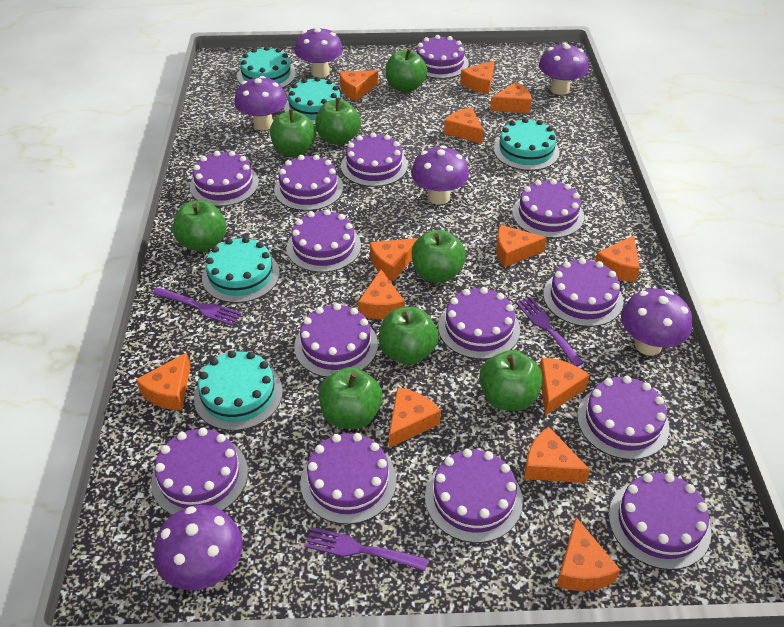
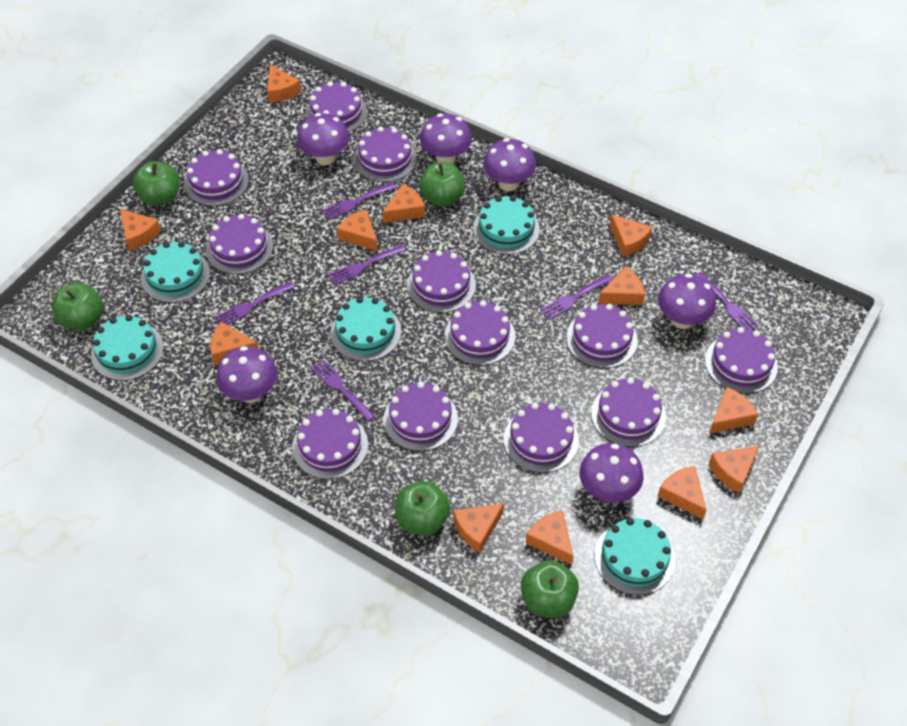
green apple: 8 -> 5
orange cheese: 13 -> 12
purple cake: 14 -> 12
purple fork: 3 -> 6

